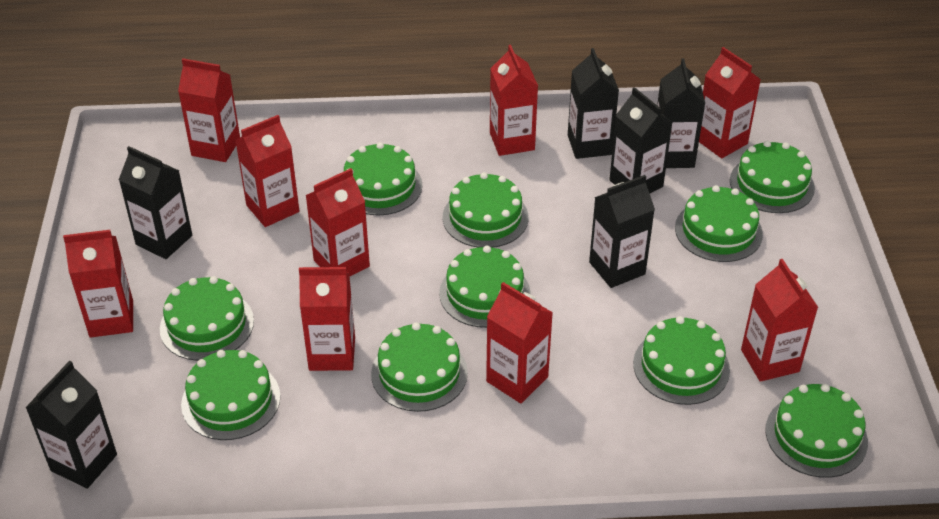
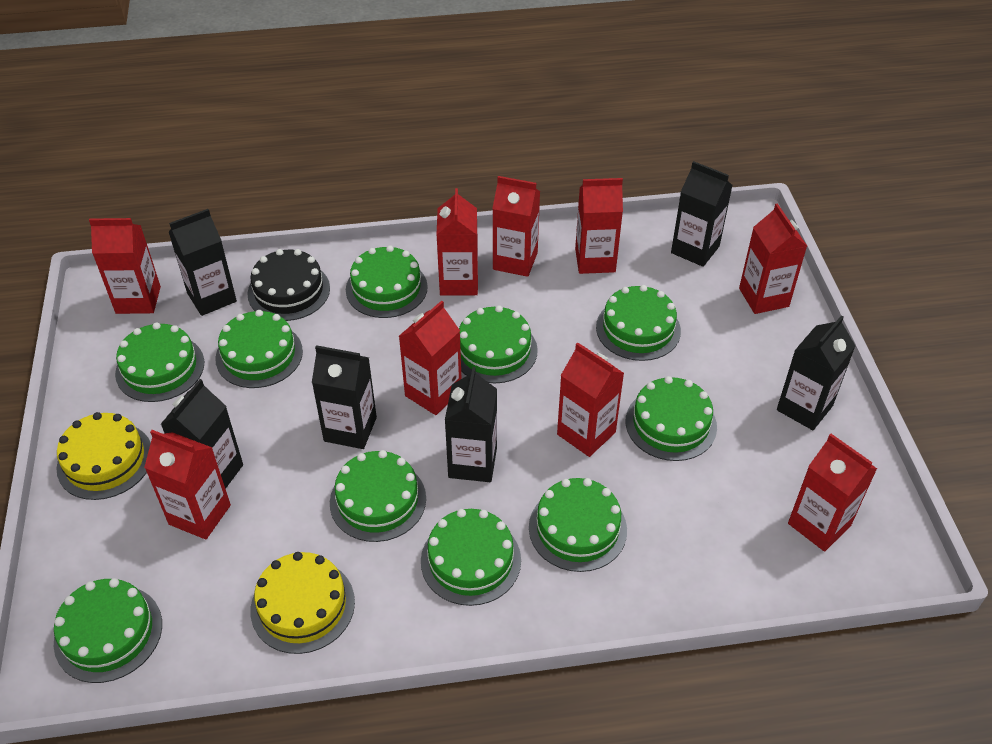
black cake: 0 -> 1
yellow cake: 0 -> 2

